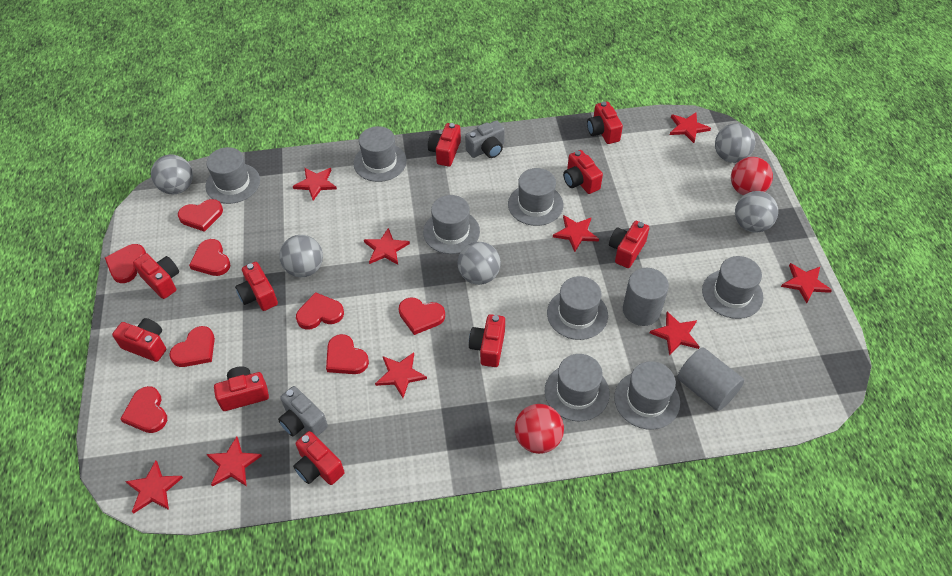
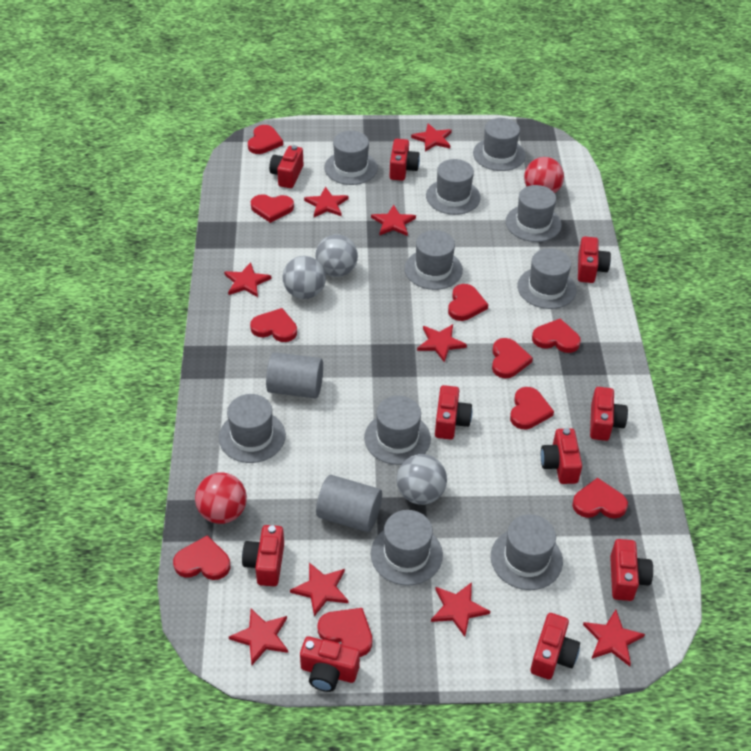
grey ball: 5 -> 3
grey camera: 2 -> 0
grey hat: 8 -> 10
red heart: 8 -> 10

